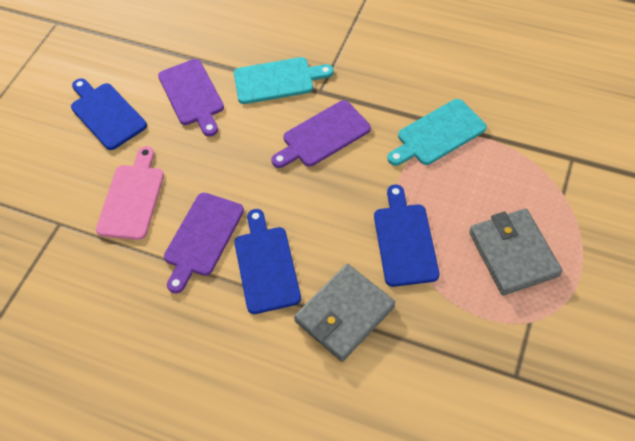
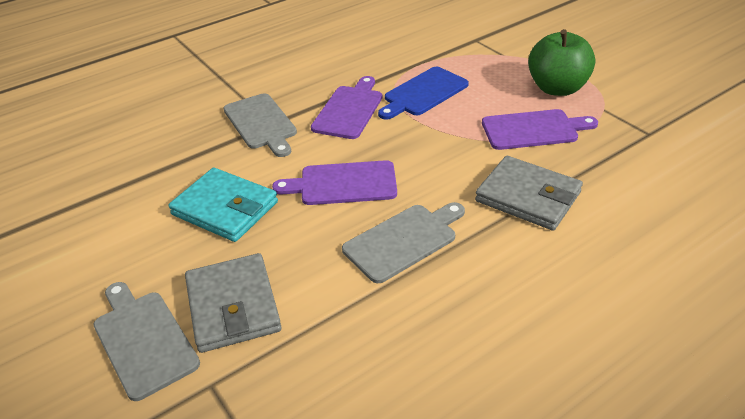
blue cutting board: 3 -> 1
green apple: 0 -> 1
grey cutting board: 0 -> 3
pink cutting board: 1 -> 0
turquoise cutting board: 2 -> 0
turquoise wallet: 0 -> 1

